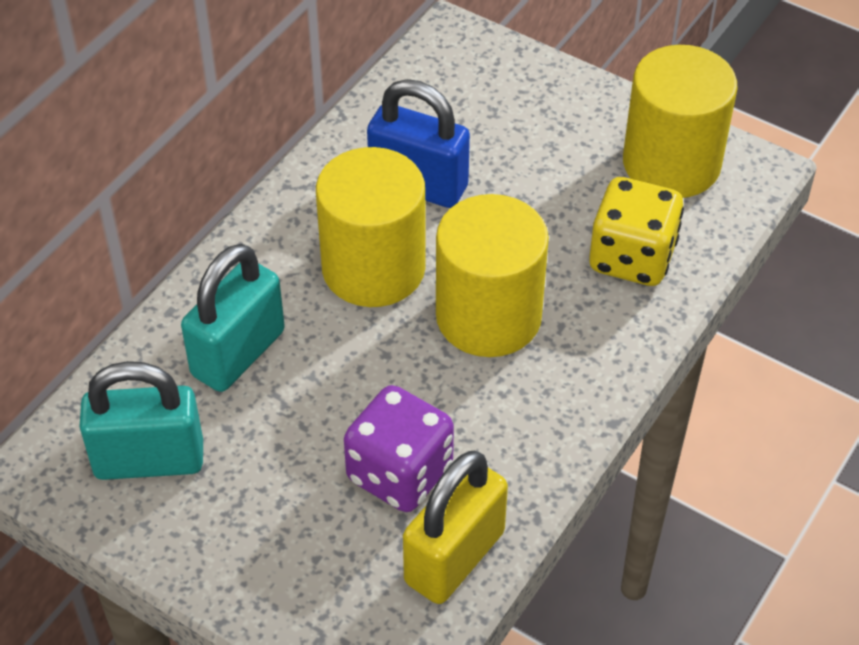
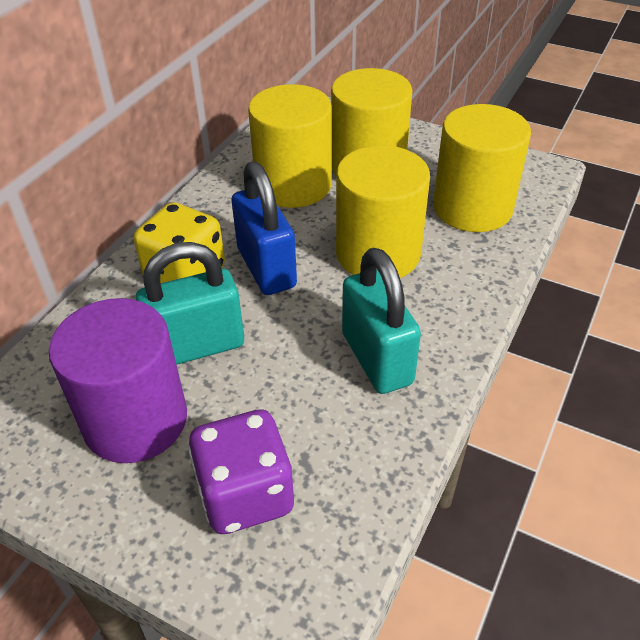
purple cylinder: 0 -> 1
yellow cylinder: 3 -> 4
yellow padlock: 1 -> 0

